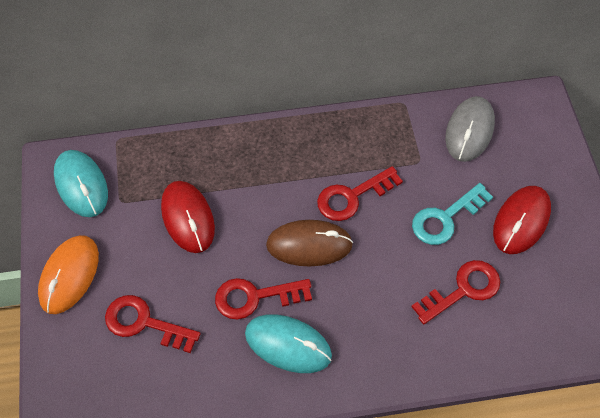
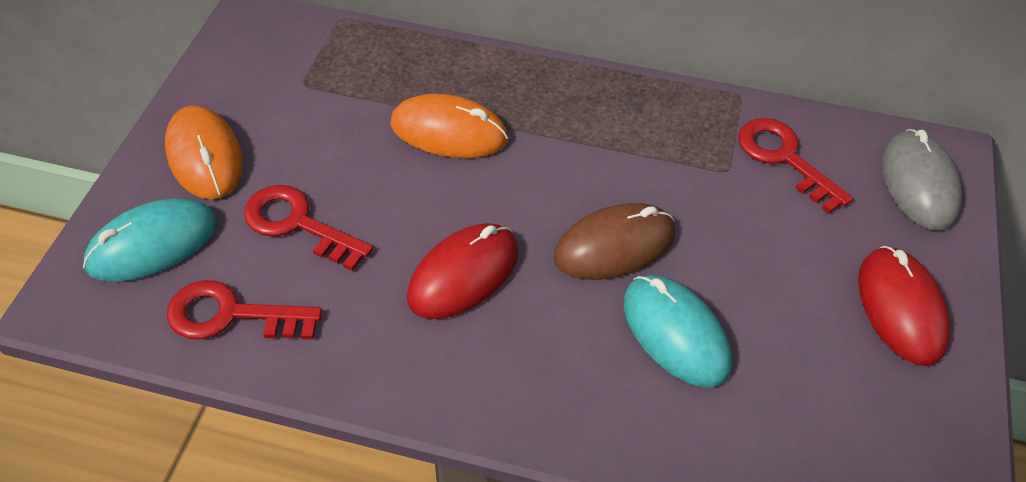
orange mouse: 1 -> 2
red key: 4 -> 3
turquoise key: 1 -> 0

